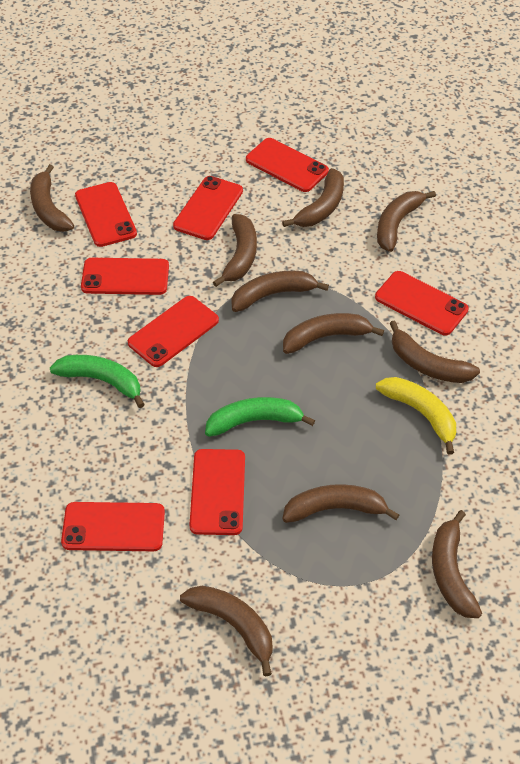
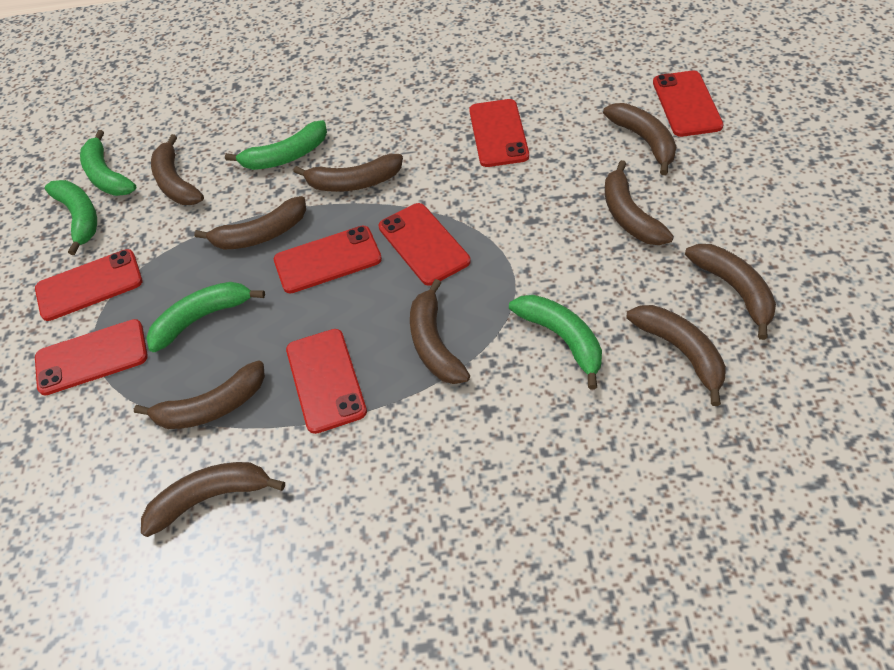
green banana: 2 -> 5
red phone: 8 -> 7
yellow banana: 1 -> 0

